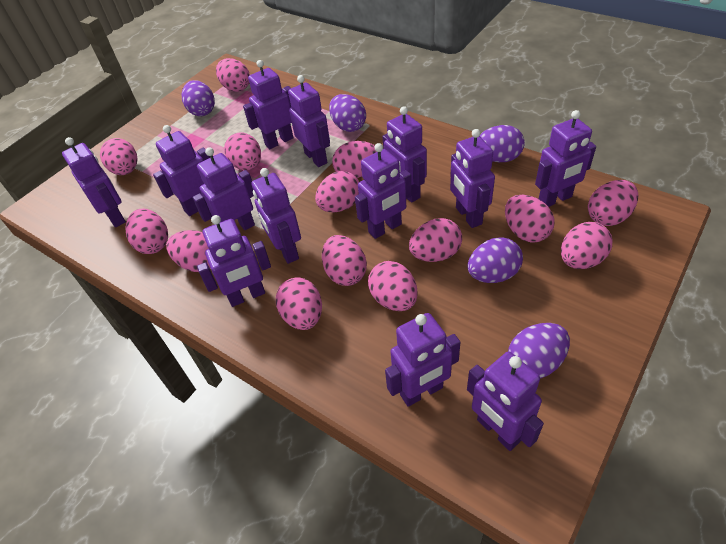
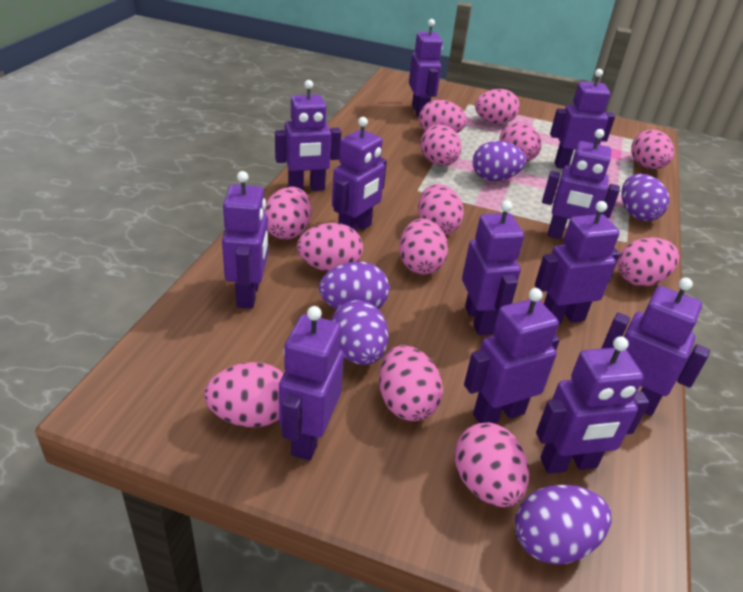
pink egg: 14 -> 13
purple robot: 13 -> 12

